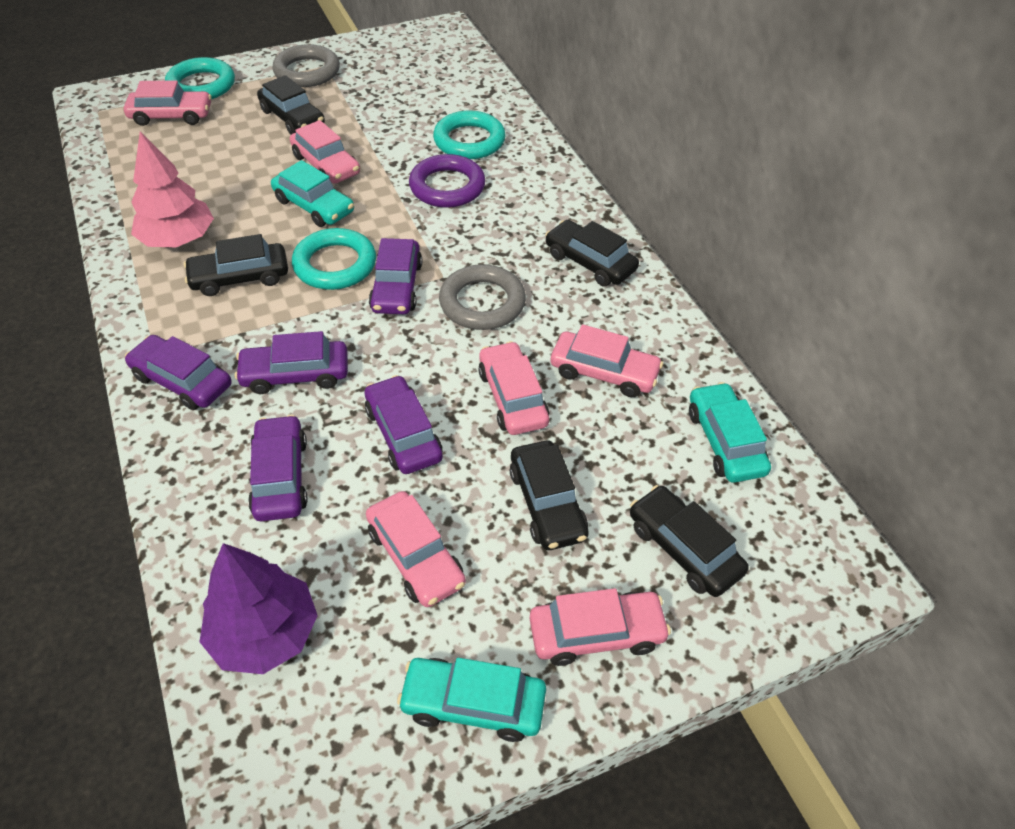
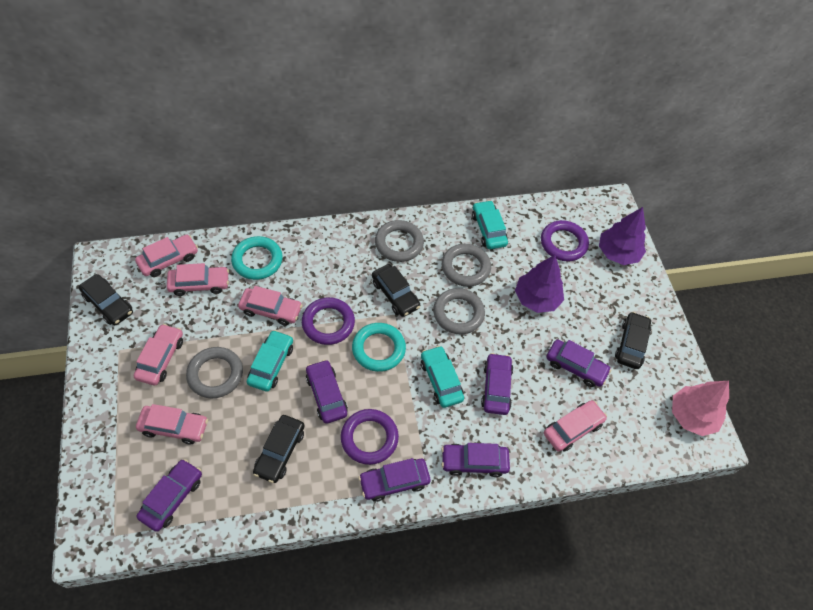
black car: 5 -> 4
grey ring: 2 -> 4
purple car: 5 -> 6
purple ring: 1 -> 3
purple tree: 1 -> 2
turquoise ring: 3 -> 2

